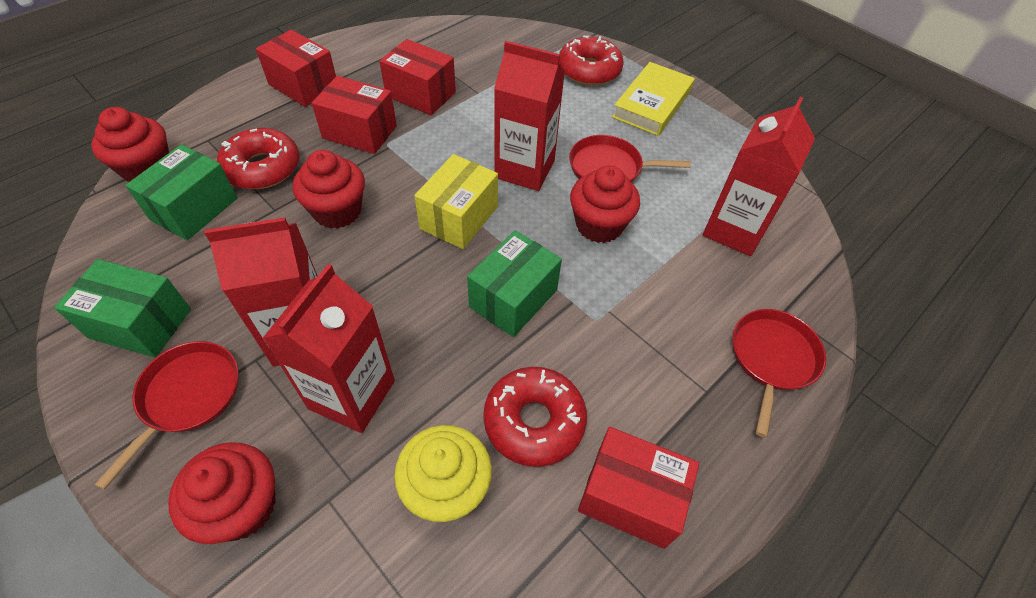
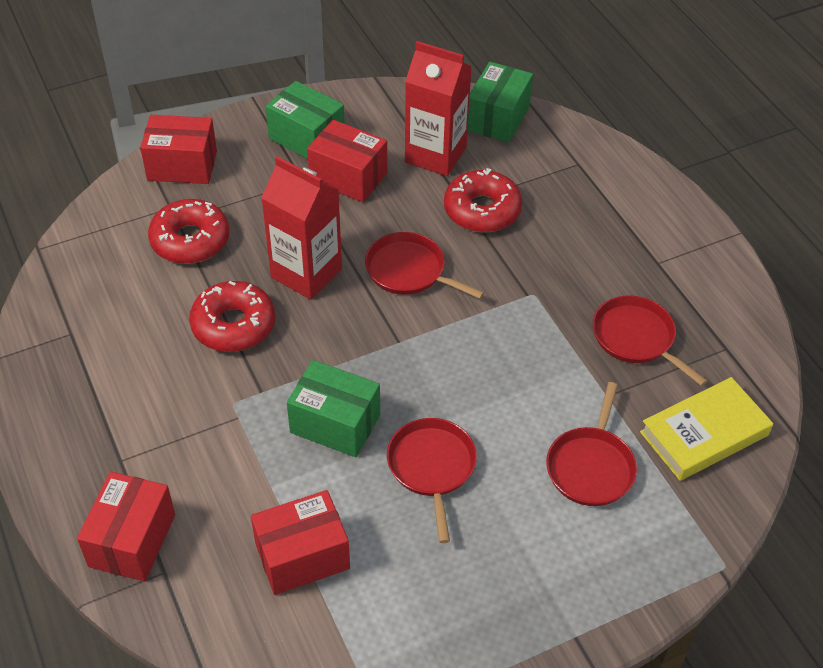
red carton: 4 -> 2
red cupcake: 4 -> 0
red pan: 3 -> 4
yellow box: 1 -> 0
yellow cupcake: 1 -> 0

